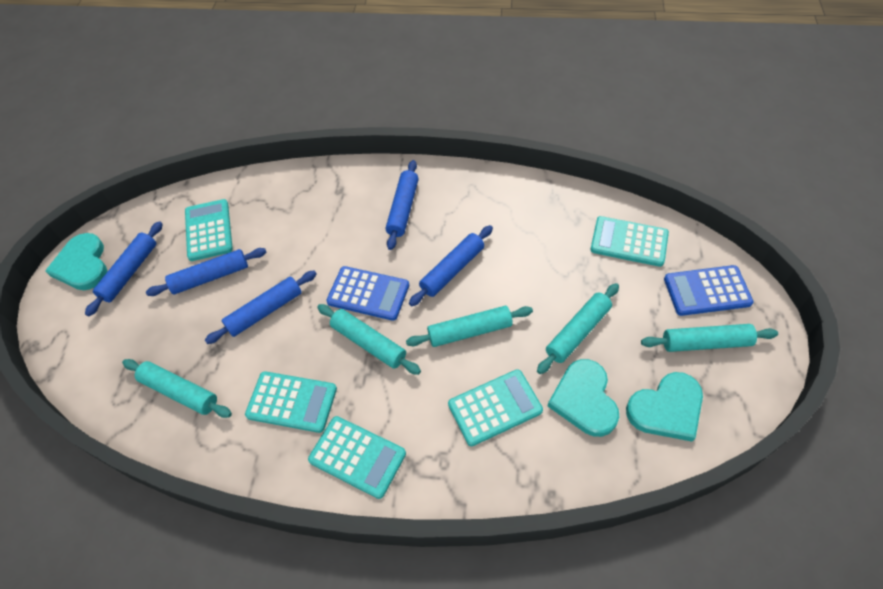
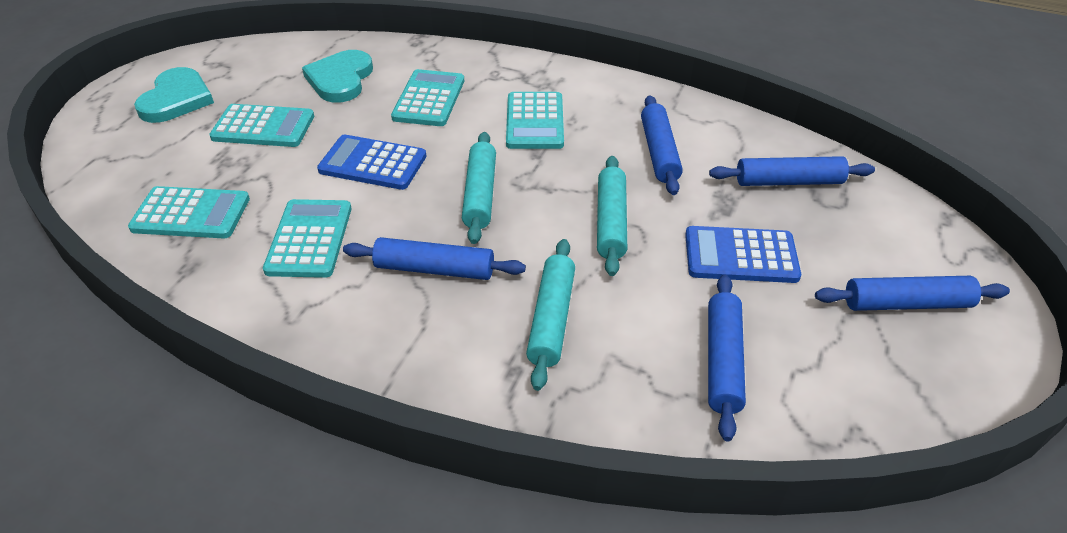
turquoise heart: 3 -> 2
turquoise rolling pin: 5 -> 3

